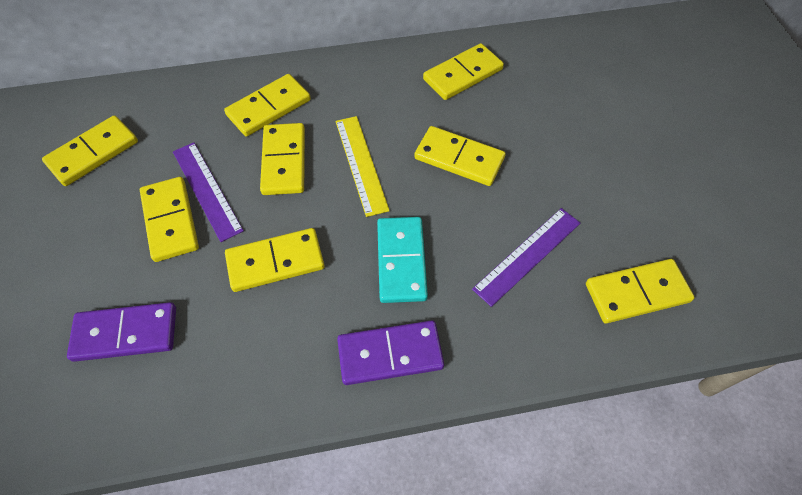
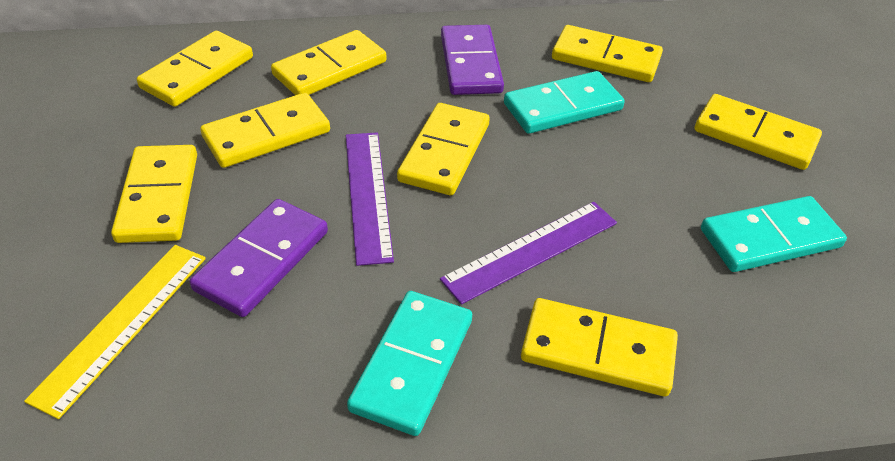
turquoise domino: 1 -> 3

